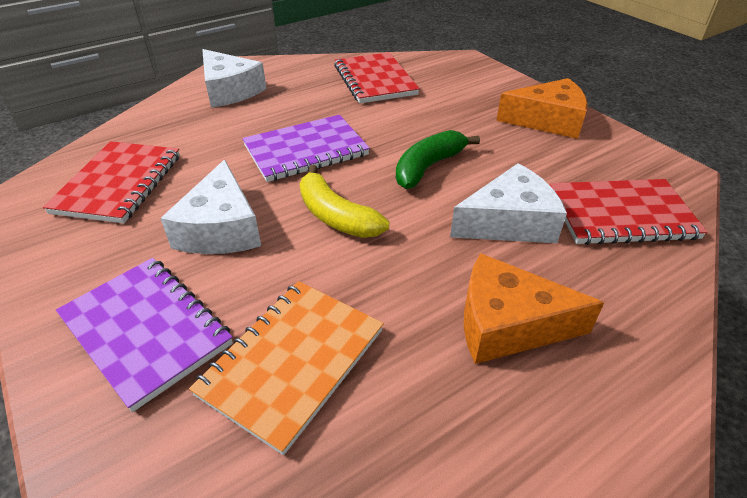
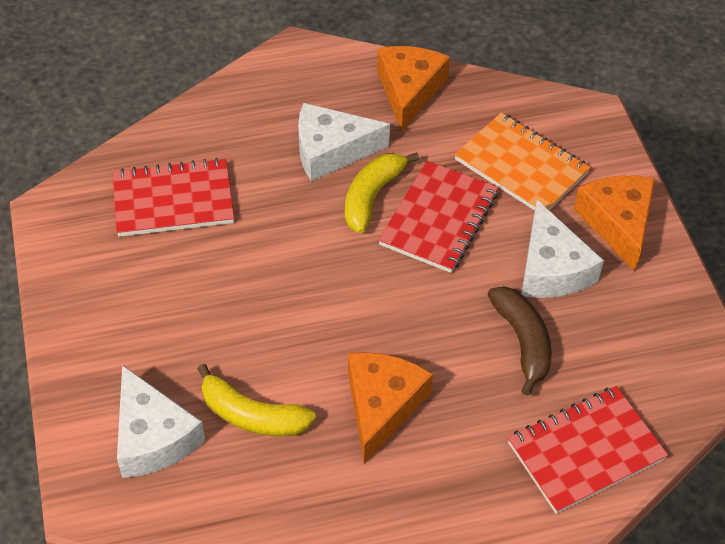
brown banana: 0 -> 1
green banana: 1 -> 0
orange cheese: 2 -> 3
purple notebook: 2 -> 0
yellow banana: 1 -> 2

